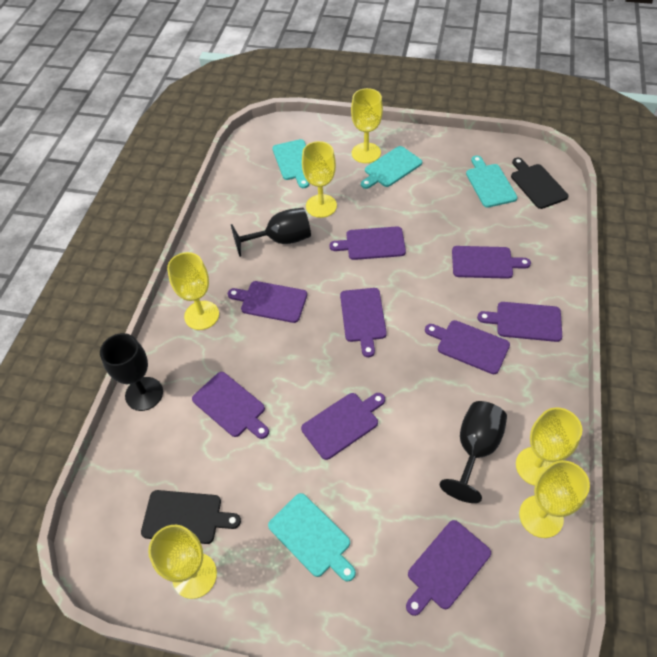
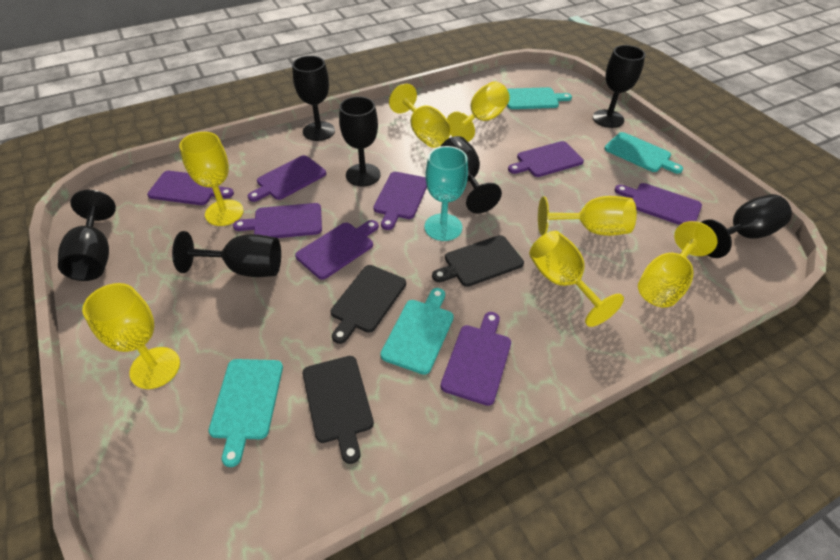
black cutting board: 2 -> 3
black goblet: 3 -> 7
purple cutting board: 9 -> 8
turquoise goblet: 0 -> 1
yellow goblet: 6 -> 7

